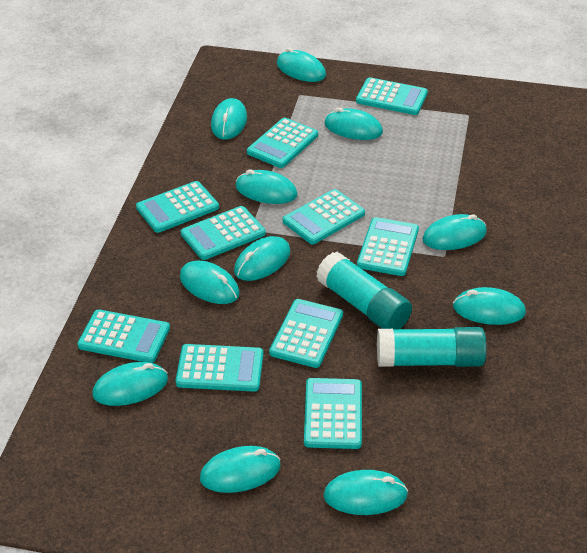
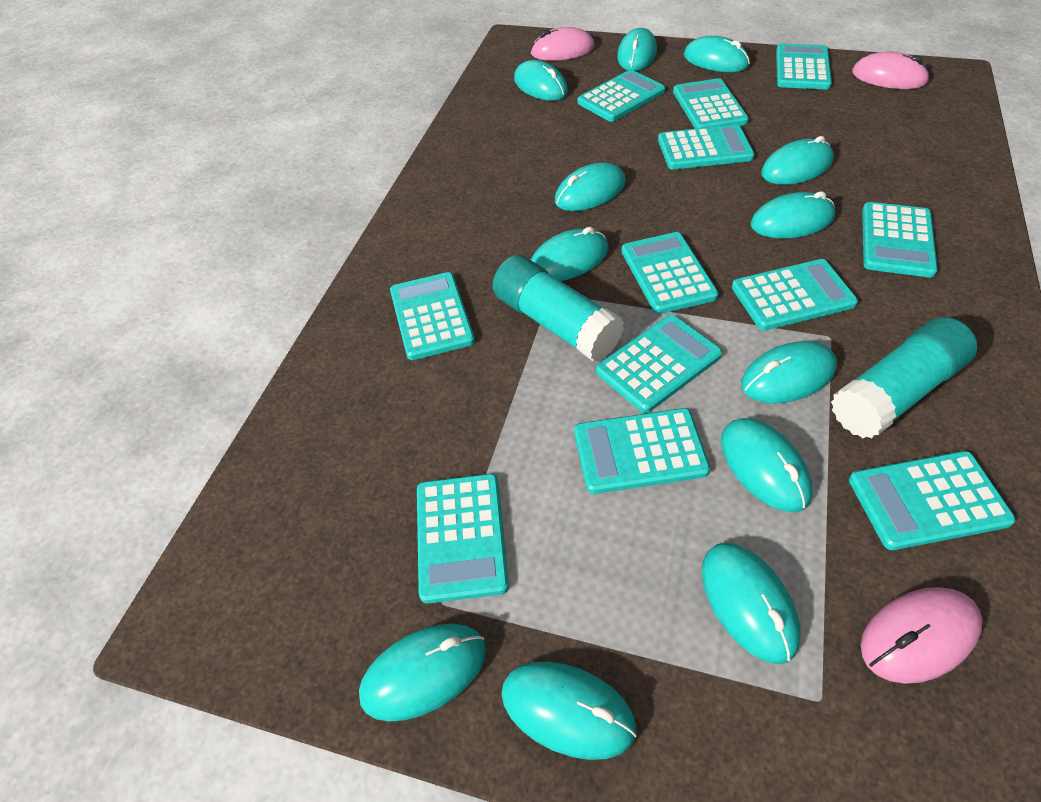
pink mouse: 0 -> 3
turquoise calculator: 10 -> 12
turquoise mouse: 11 -> 12

